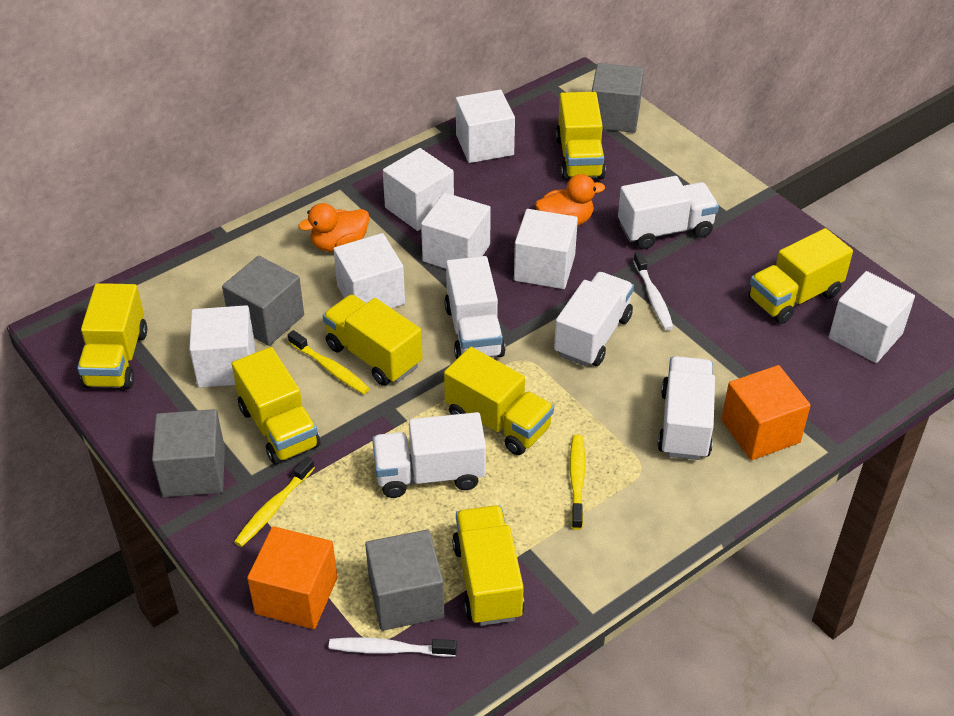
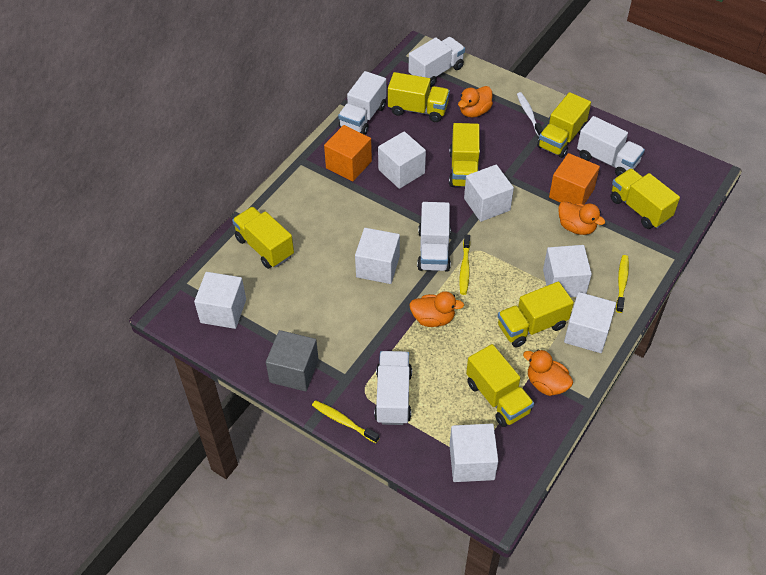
grey cube: 4 -> 1
orange duck: 2 -> 4
white toothbrush: 2 -> 1

